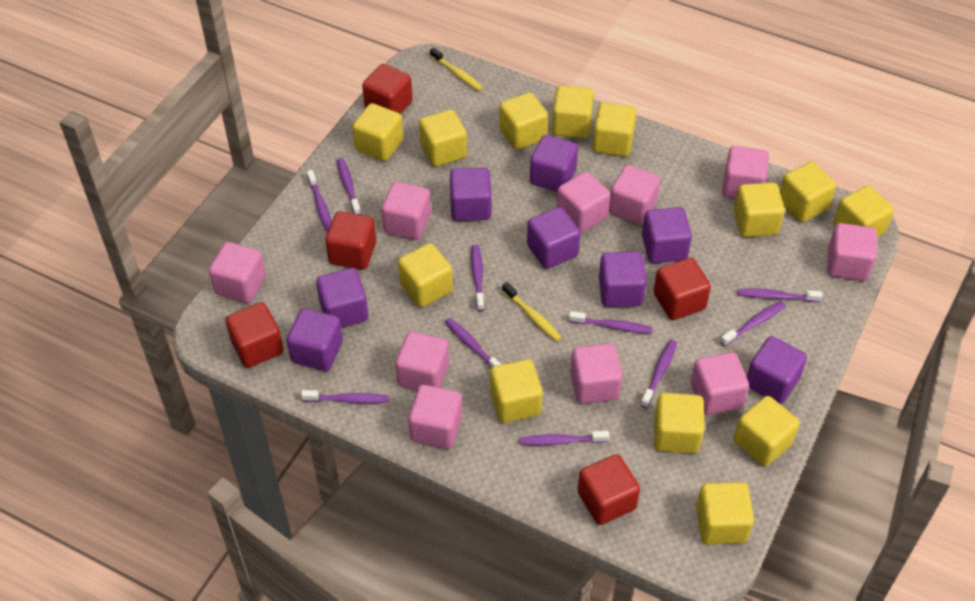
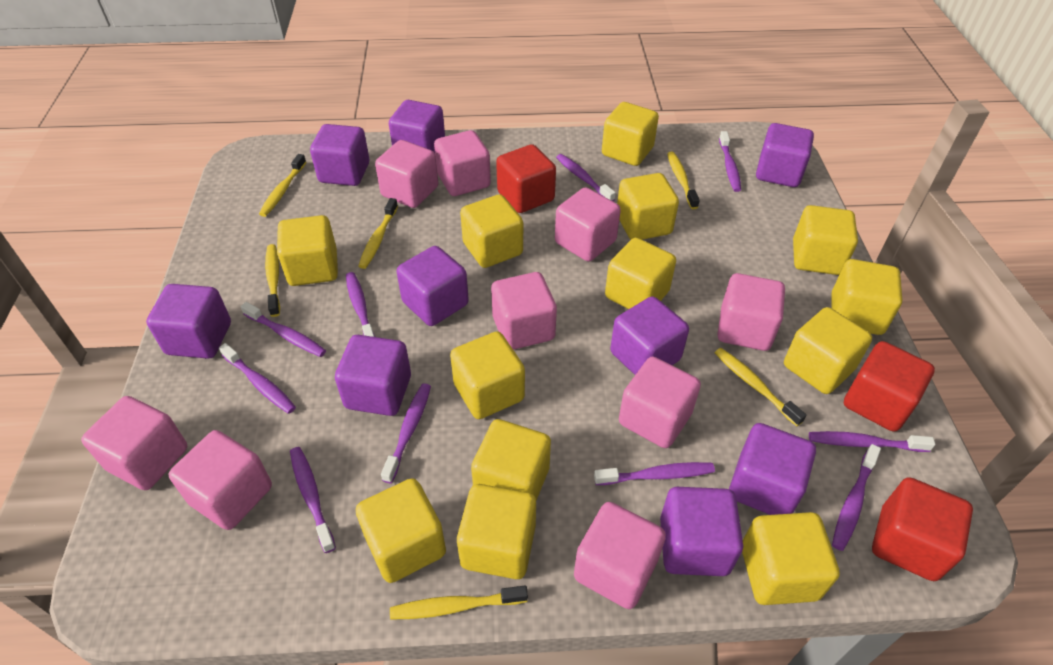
pink cube: 10 -> 9
purple cube: 8 -> 9
red cube: 5 -> 3
yellow toothbrush: 2 -> 6

